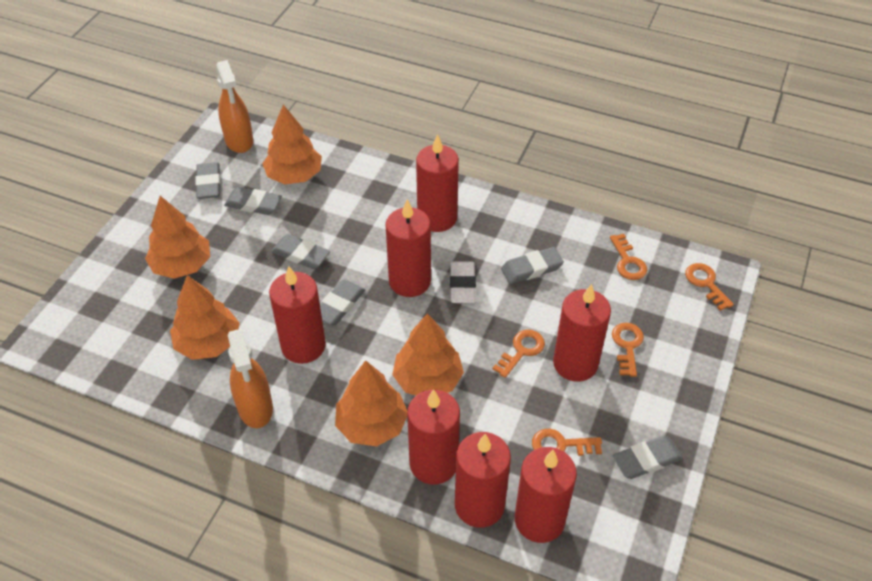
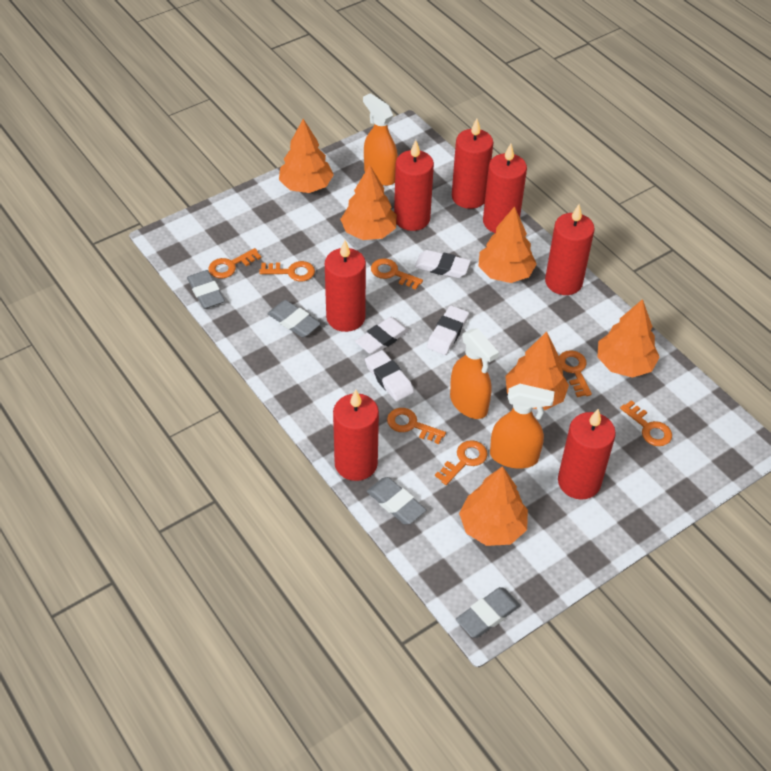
grey eraser: 6 -> 4
orange key: 5 -> 7
orange spray bottle: 2 -> 3
orange tree: 5 -> 6
white eraser: 1 -> 4

